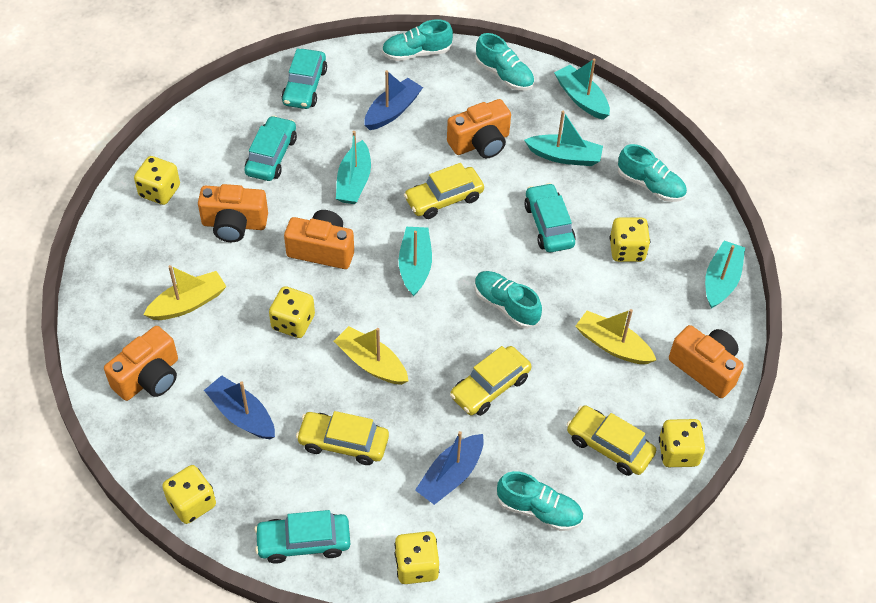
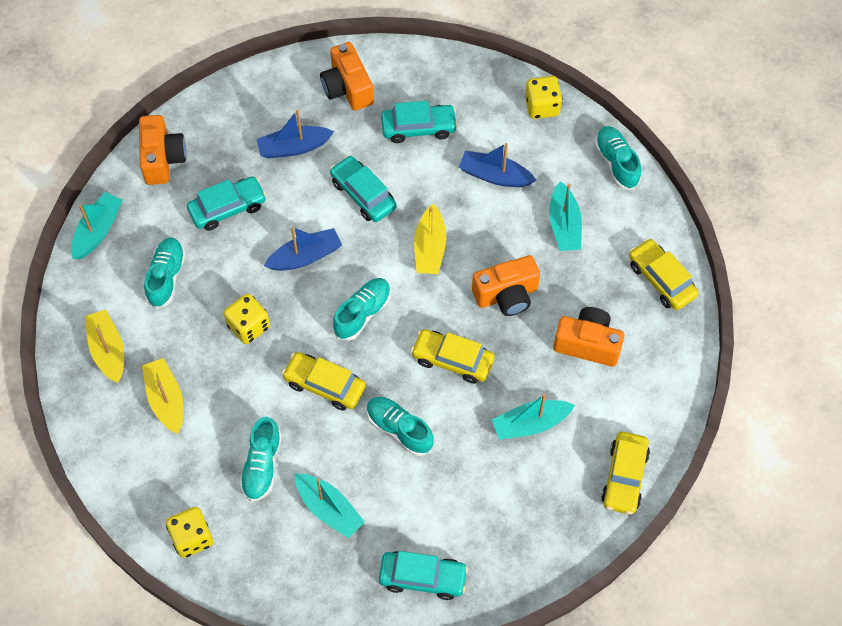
orange camera: 5 -> 4
turquoise boat: 5 -> 4
yellow dice: 6 -> 3

